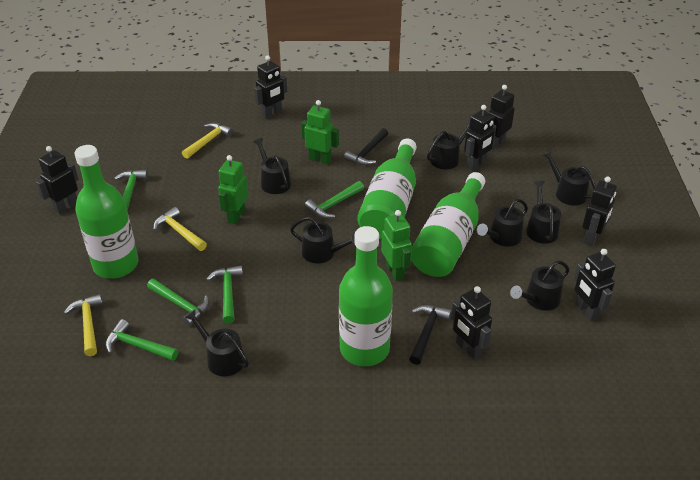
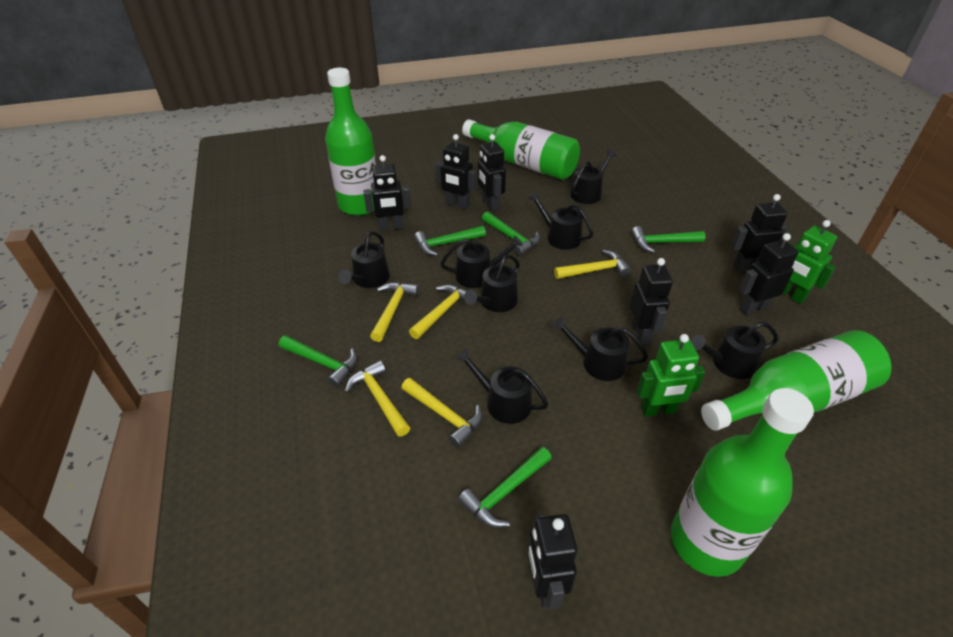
black hammer: 2 -> 0
green robot: 3 -> 2
yellow hammer: 3 -> 5

